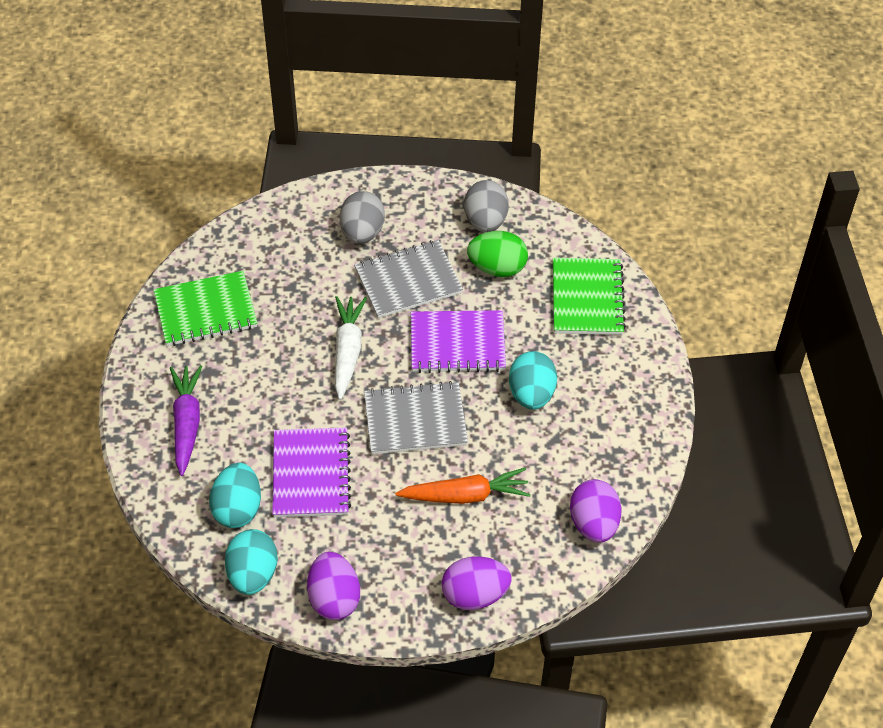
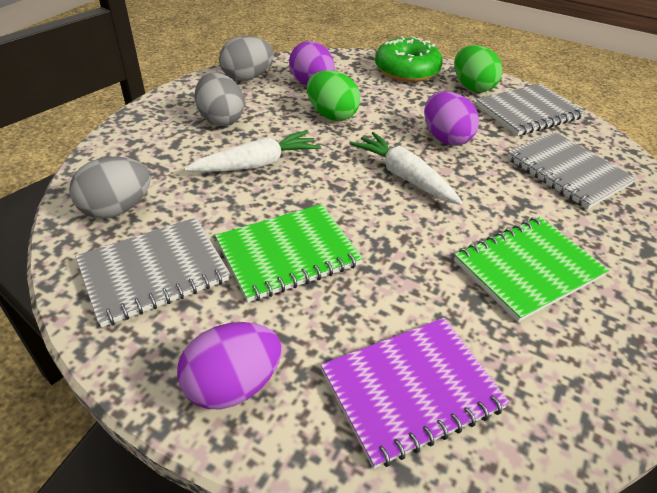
green donut: 0 -> 1
green egg: 1 -> 2
grey egg: 2 -> 3
grey notebook: 2 -> 3
orange carrot: 1 -> 0
purple carrot: 1 -> 0
purple notebook: 2 -> 1
turquoise egg: 3 -> 0
white carrot: 1 -> 2

